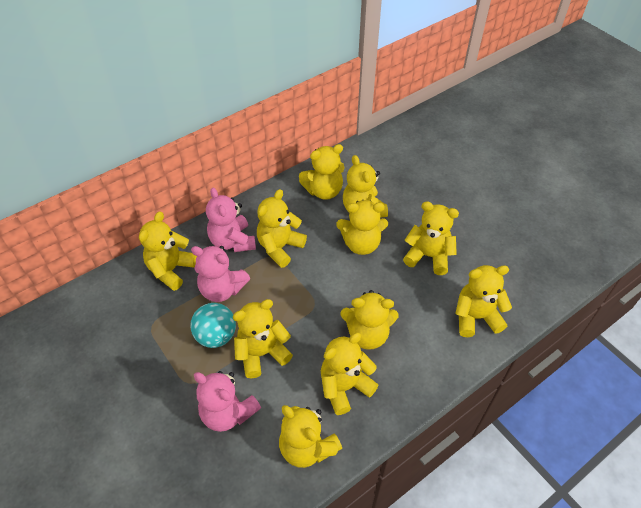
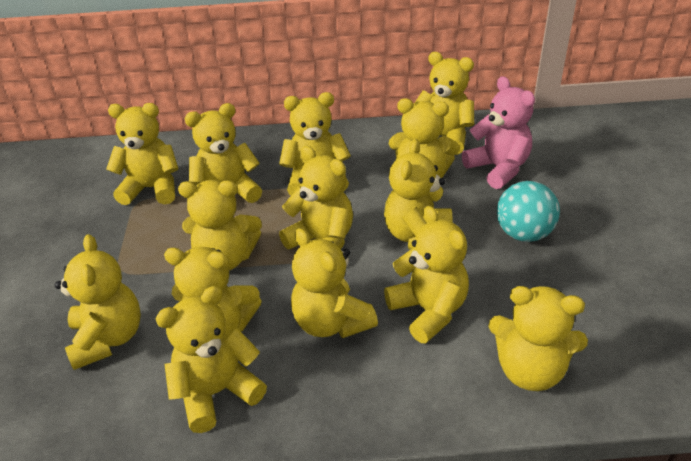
pink teddy bear: 3 -> 1
yellow teddy bear: 11 -> 14

